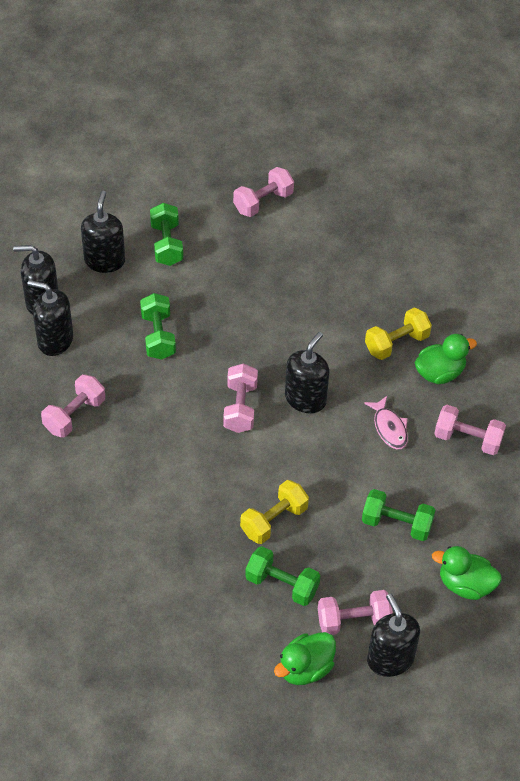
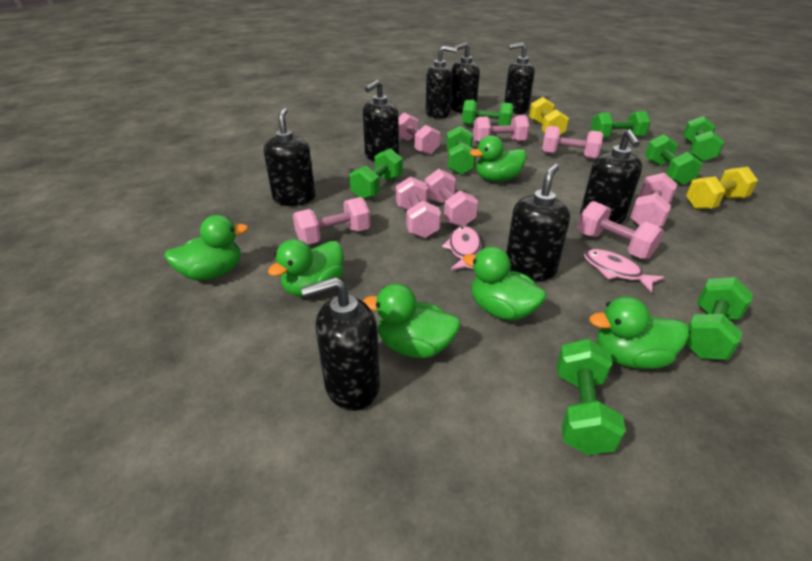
black soap dispenser: 5 -> 8
green duck: 3 -> 6
green dumbbell: 4 -> 8
pink dumbbell: 5 -> 8
pink fish: 1 -> 2

